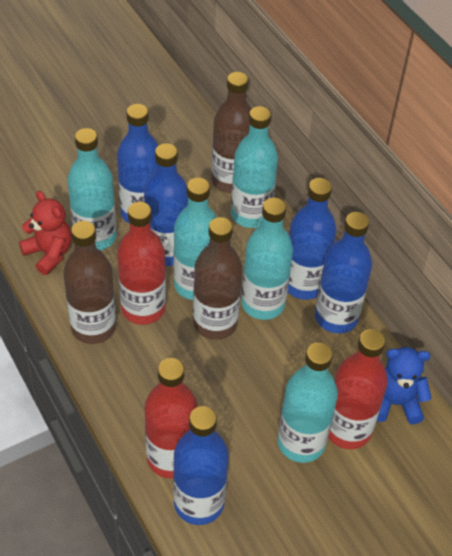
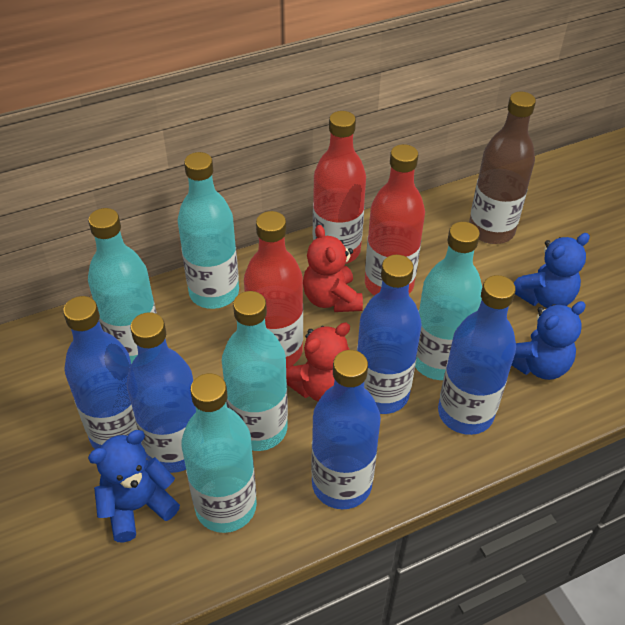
blue teddy bear: 1 -> 3
brown bottle: 3 -> 1
red teddy bear: 1 -> 2

